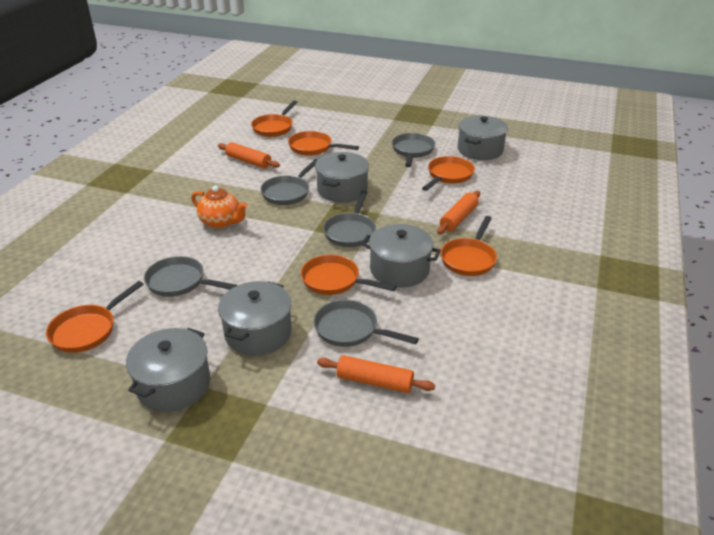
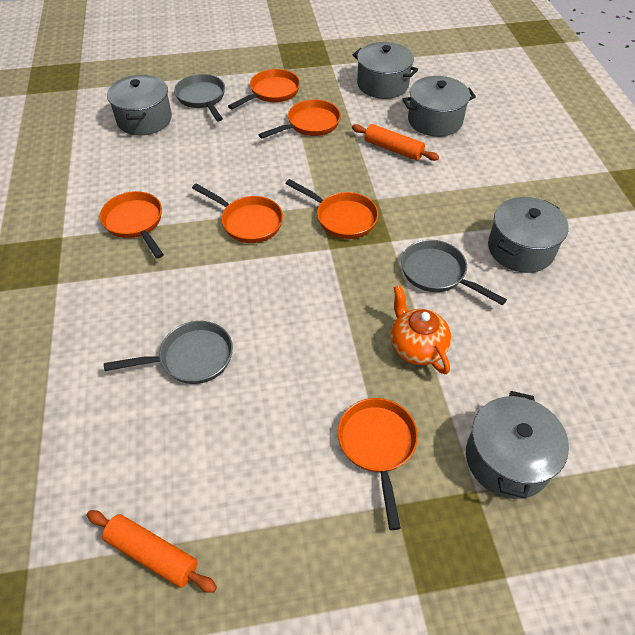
grey pan: 5 -> 3
orange rolling pin: 3 -> 2

